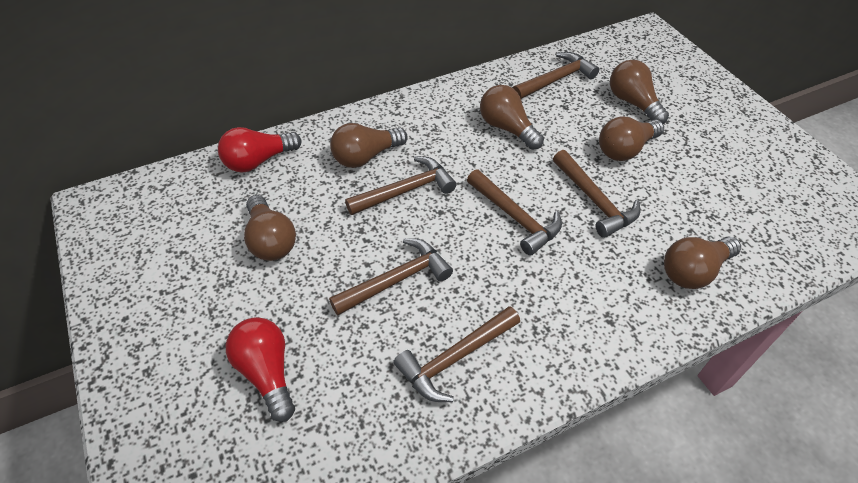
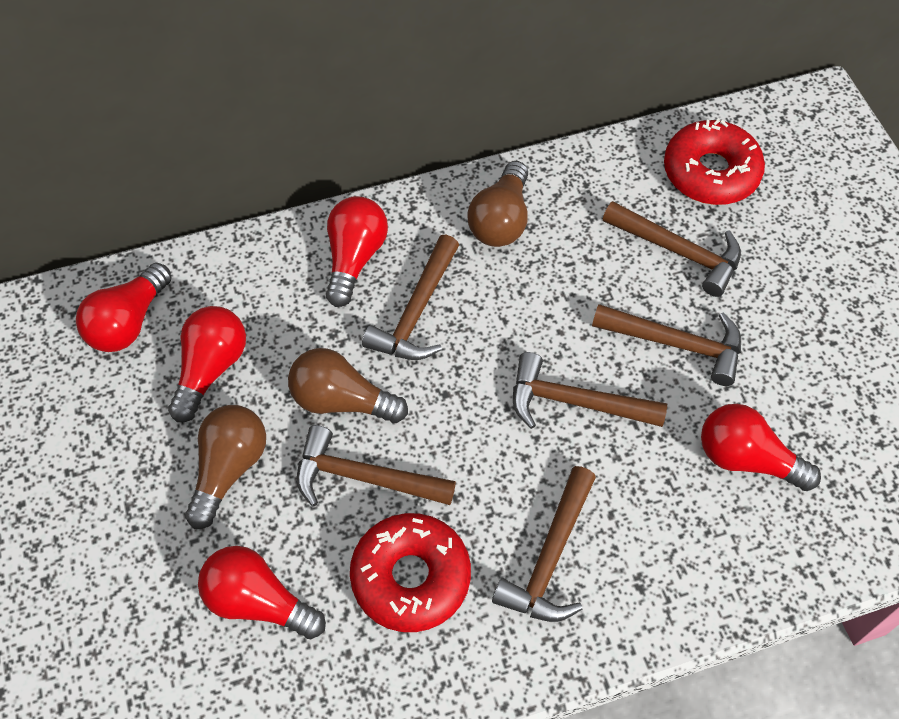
brown light bulb: 6 -> 3
red donut: 0 -> 2
red light bulb: 2 -> 5

